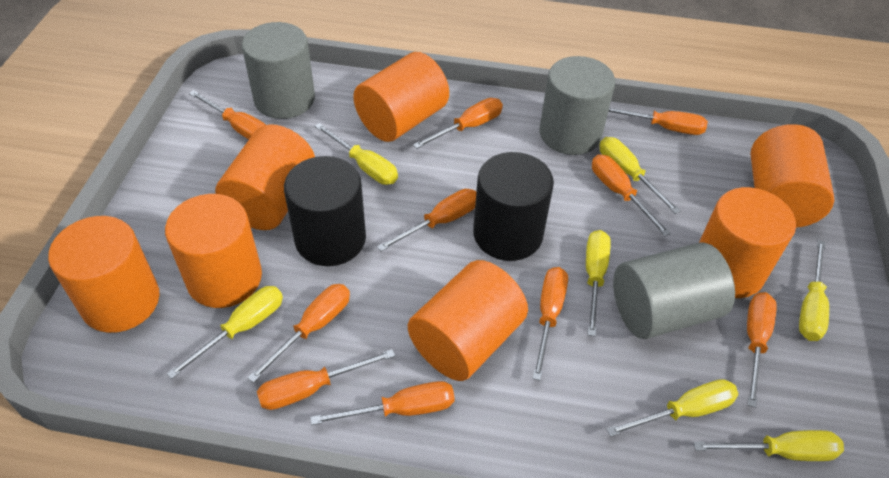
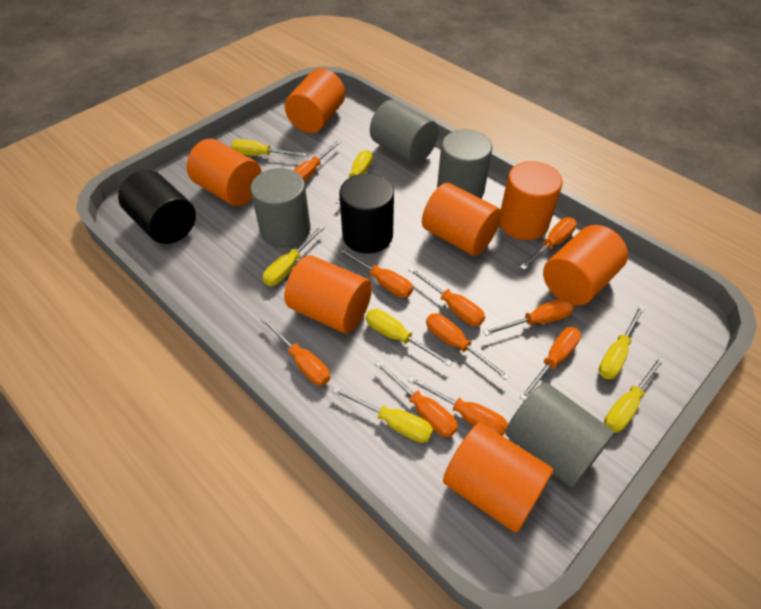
grey cylinder: 3 -> 4

